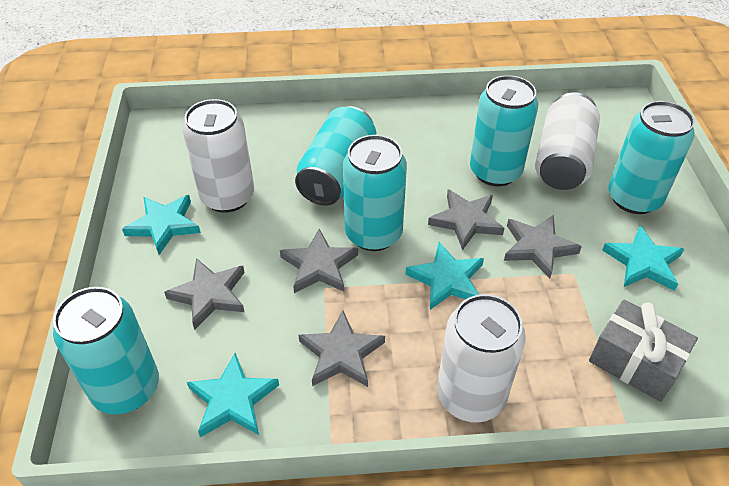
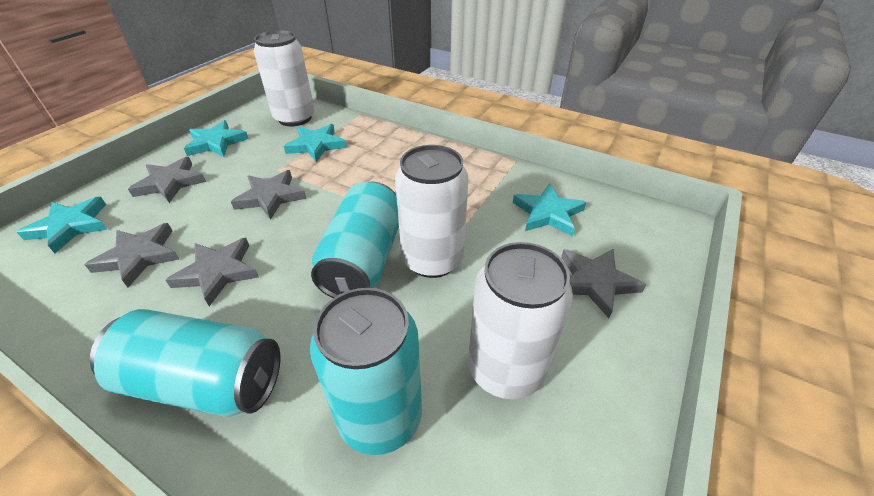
grey gift: 1 -> 0
turquoise can: 5 -> 3

